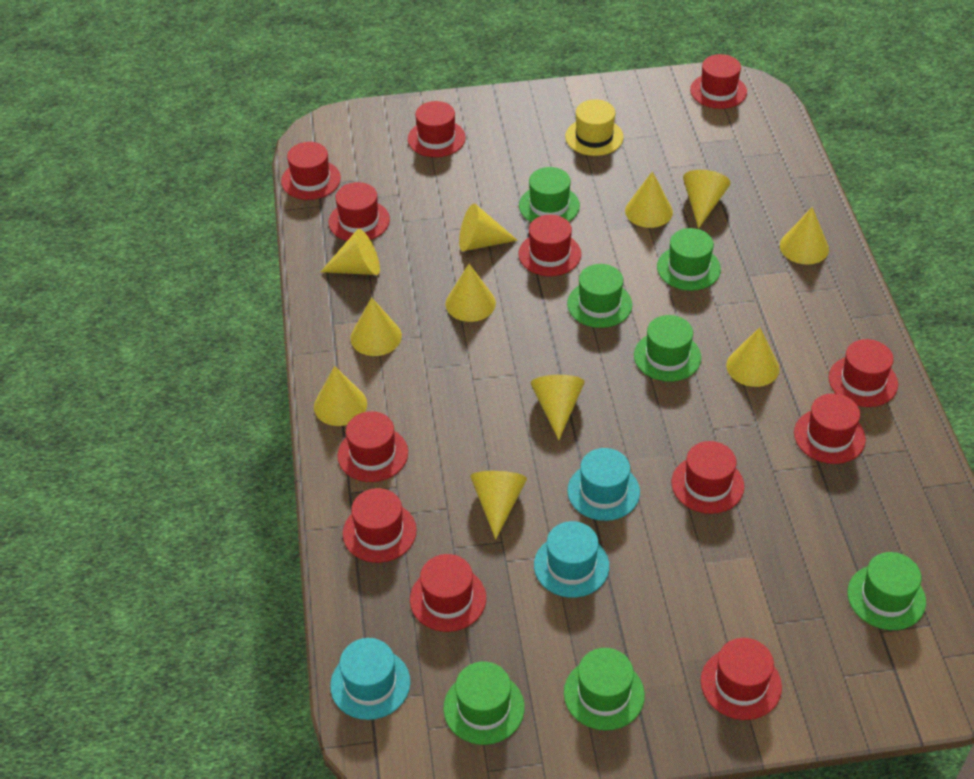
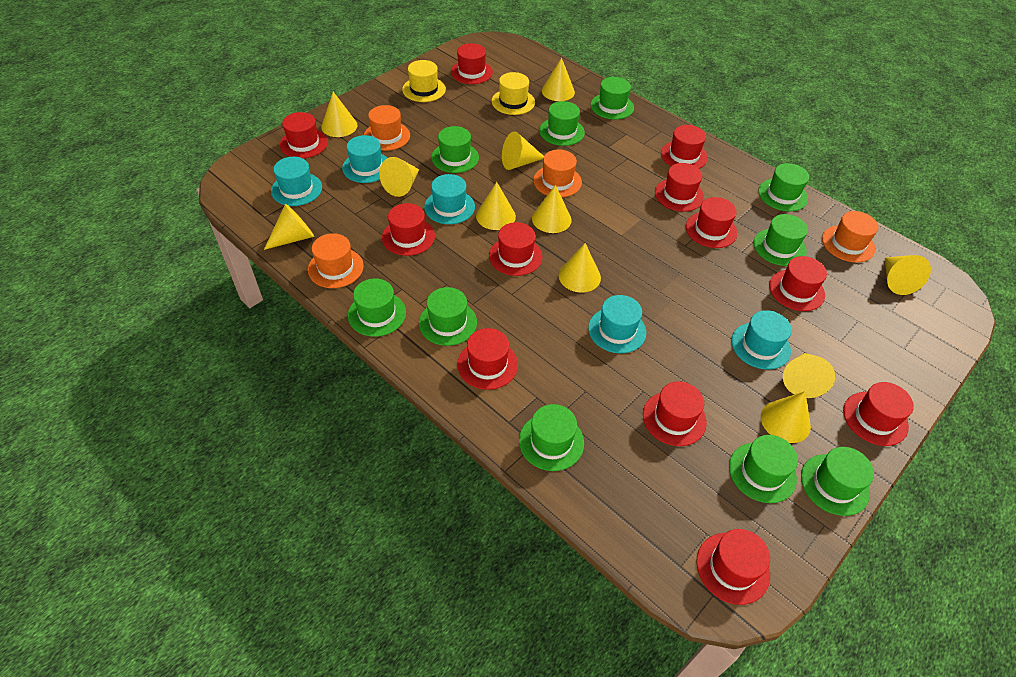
green hat: 7 -> 10
orange hat: 0 -> 4
turquoise hat: 3 -> 5
yellow hat: 1 -> 2

